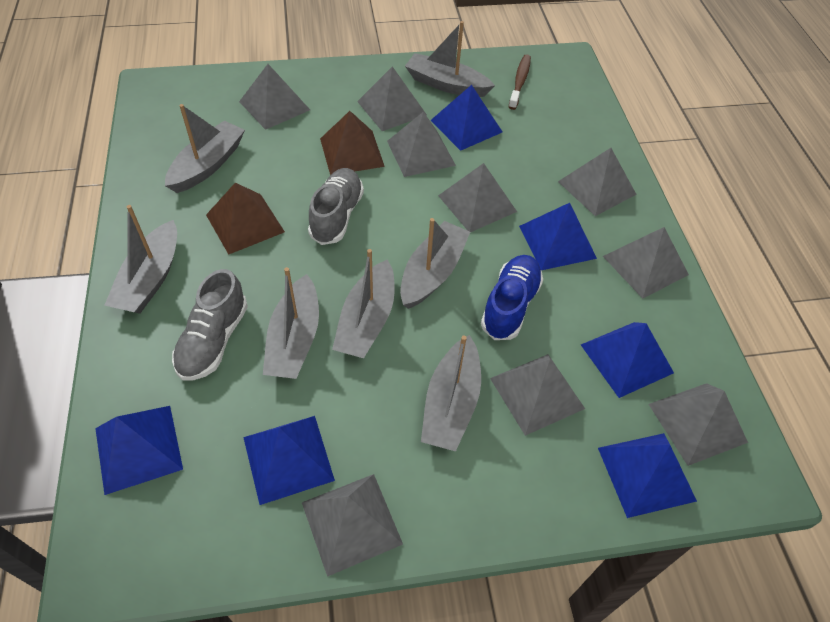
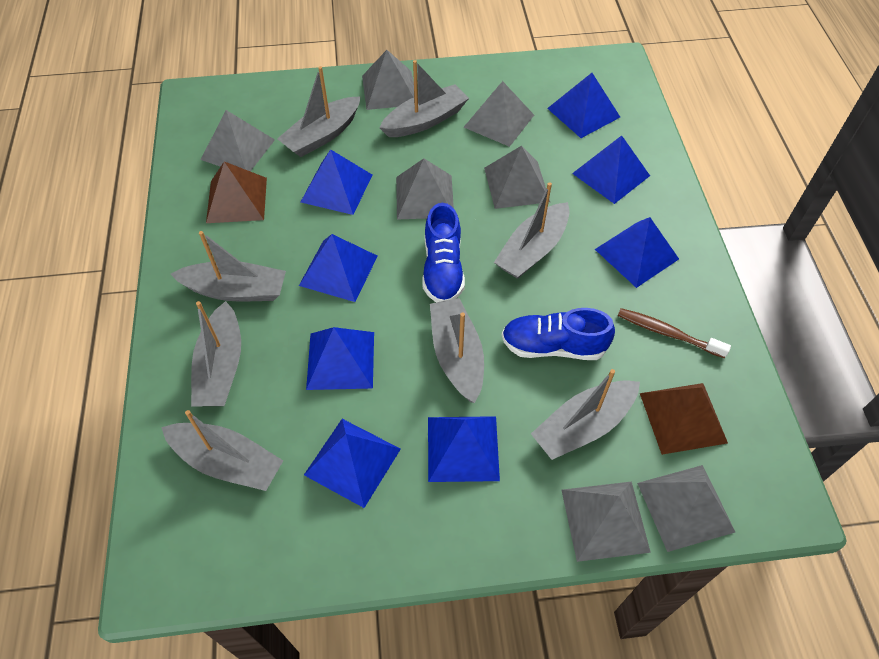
blue pyramid: 6 -> 8
blue shoe: 1 -> 2
grey boat: 7 -> 8
grey pyramid: 9 -> 7
grey shoe: 2 -> 0

